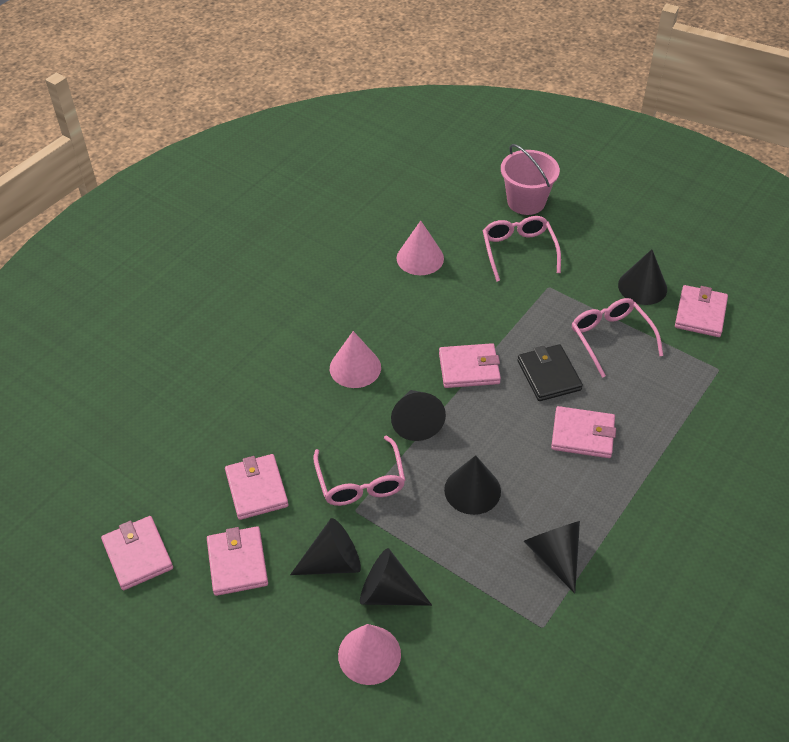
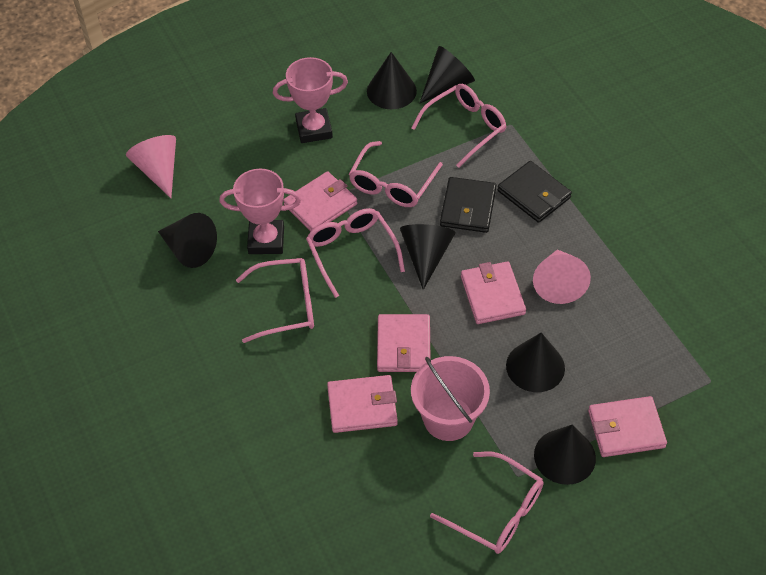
black wallet: 1 -> 2
pink cone: 3 -> 2
pink glasses: 3 -> 5
pink trophy: 0 -> 2
pink wallet: 6 -> 5

